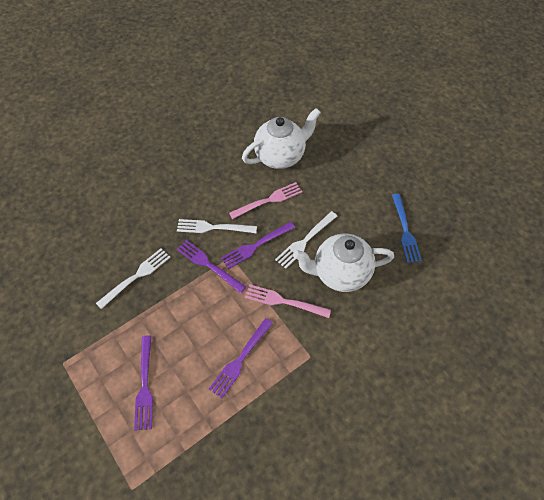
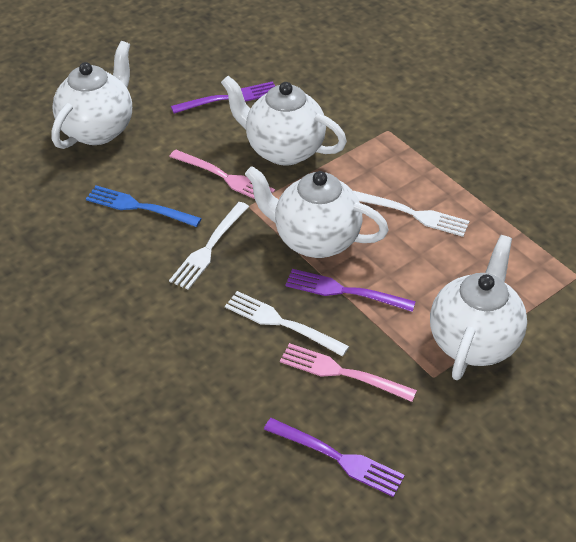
purple fork: 4 -> 3
white teapot: 2 -> 4

